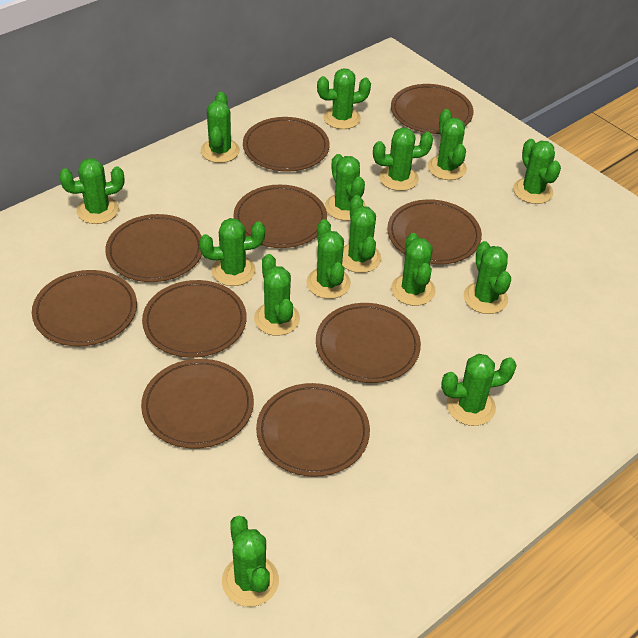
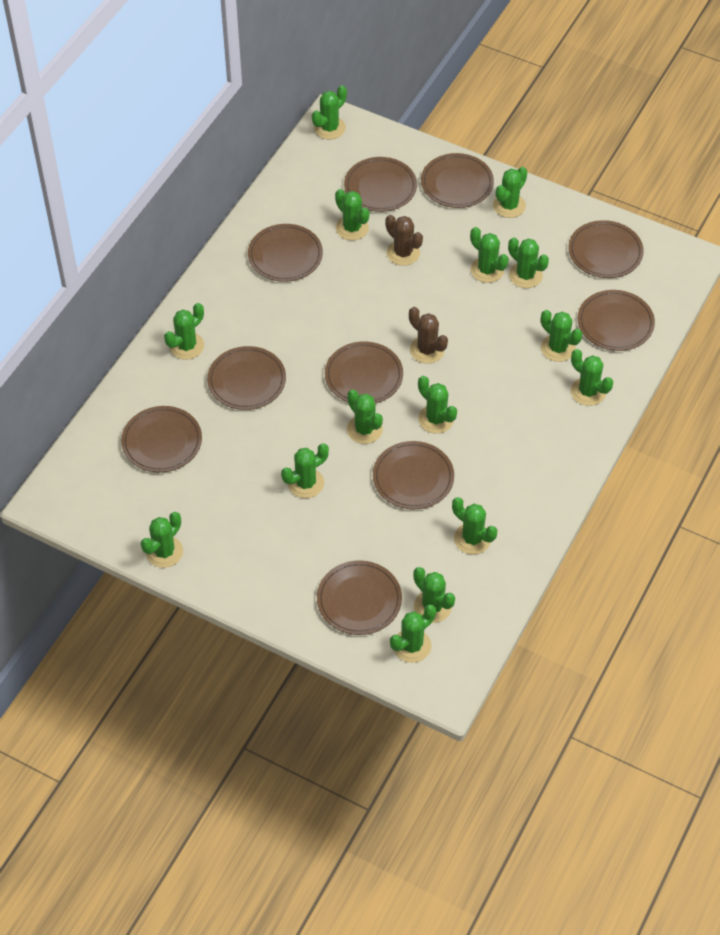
brown cactus: 0 -> 2

